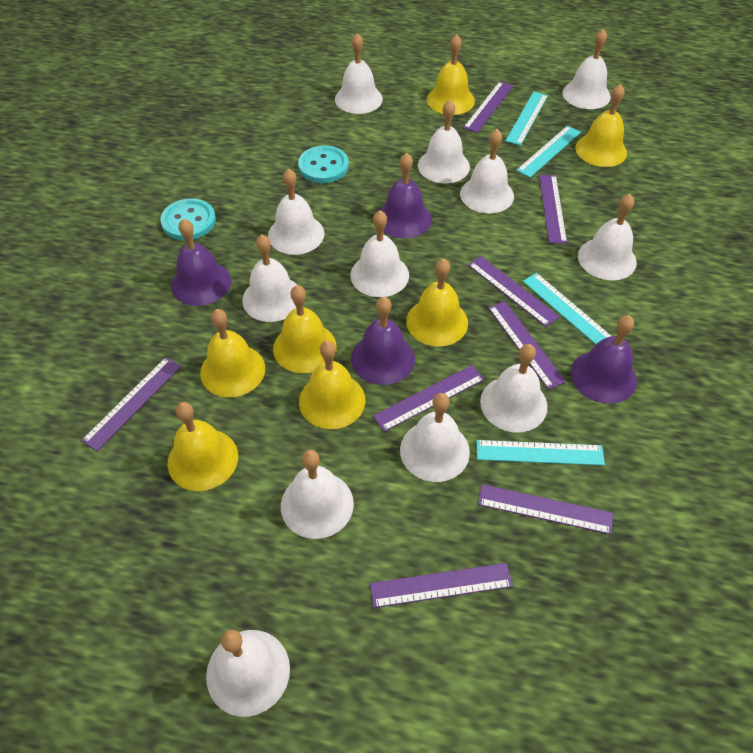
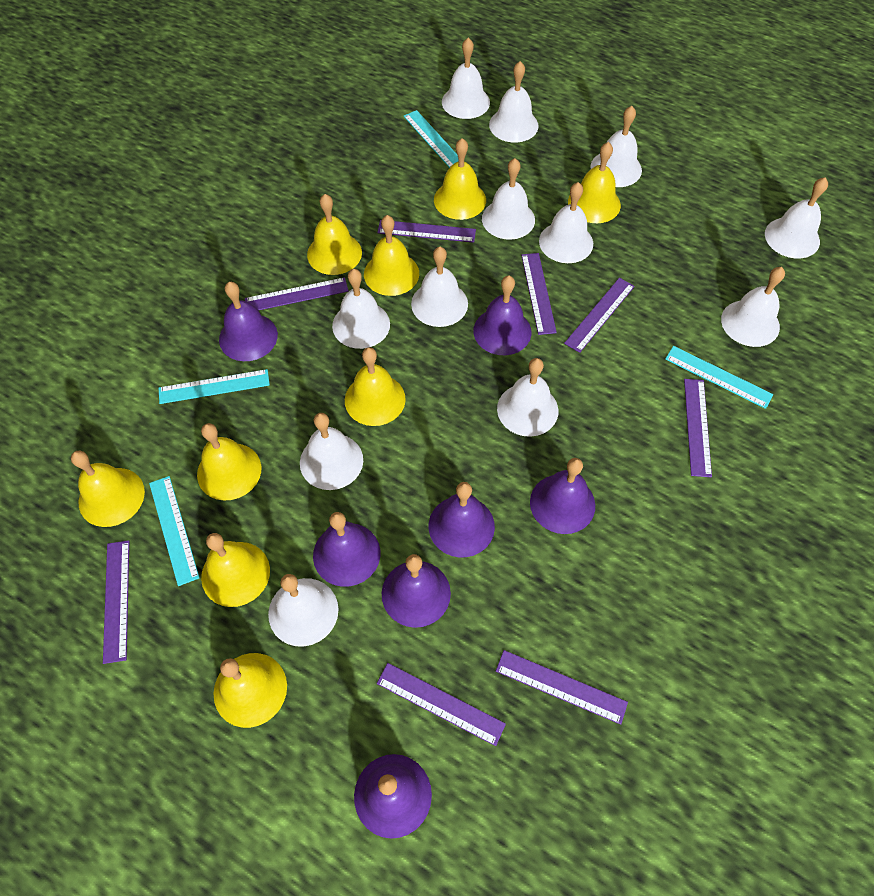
purple bell: 4 -> 7
turquoise button: 2 -> 0
yellow bell: 7 -> 9

